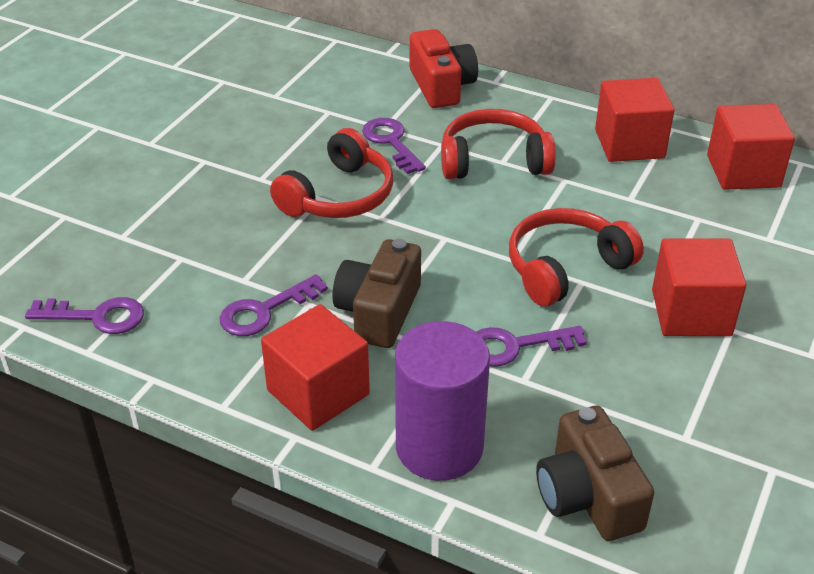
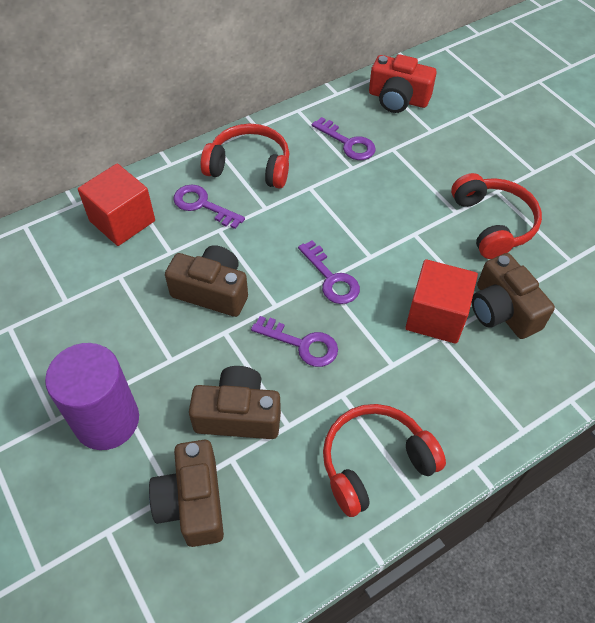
brown camera: 2 -> 4
red cube: 4 -> 2

